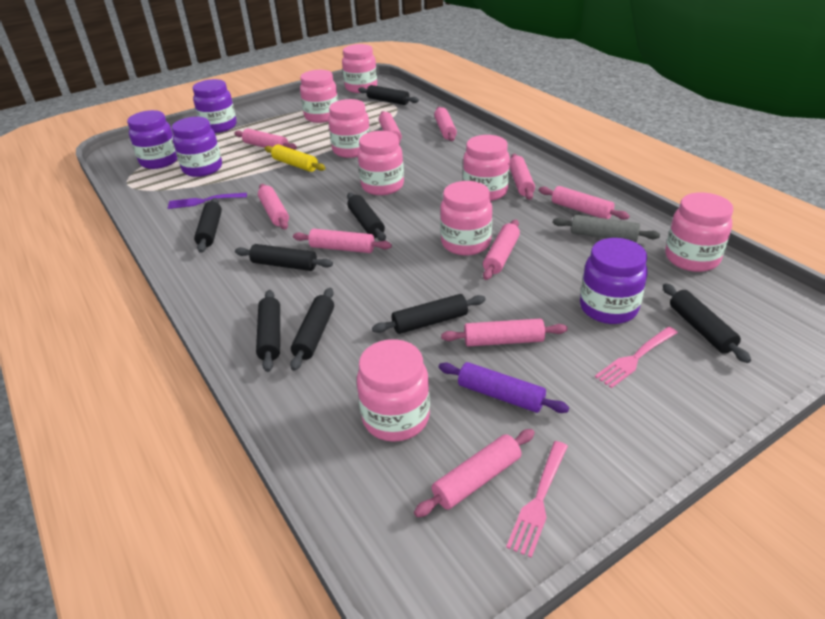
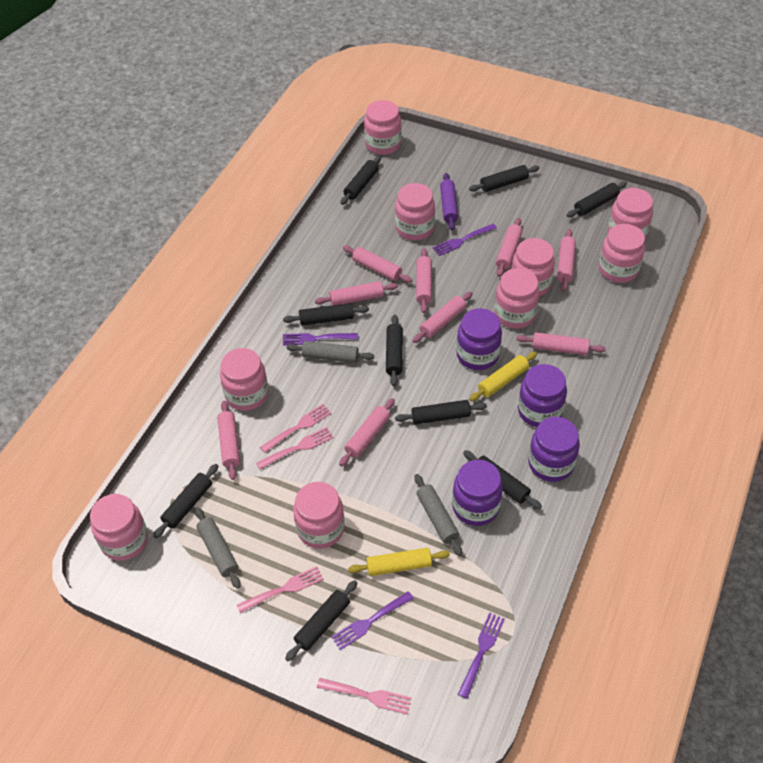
black rolling pin: 8 -> 9
grey rolling pin: 1 -> 3
pink fork: 2 -> 4
pink jar: 8 -> 9
pink rolling pin: 10 -> 9
purple fork: 1 -> 4
yellow rolling pin: 1 -> 2

